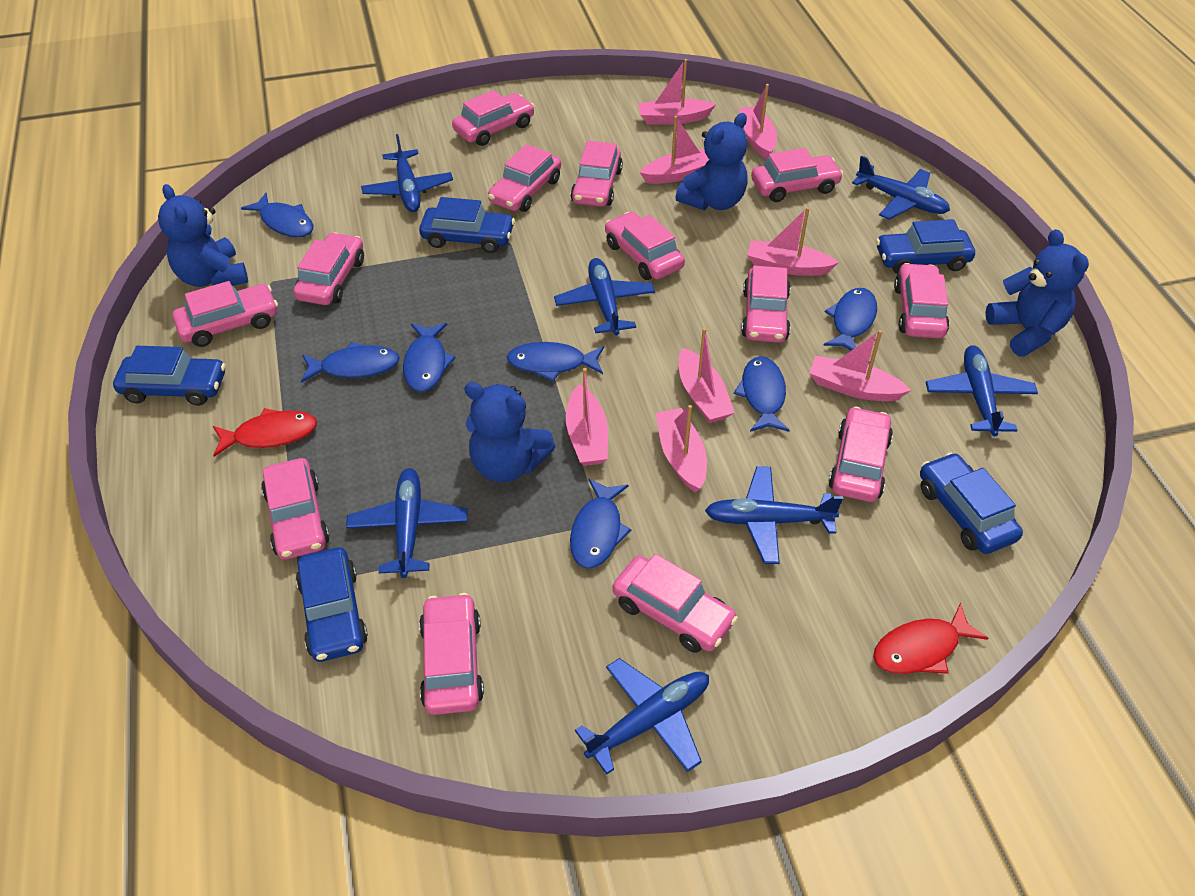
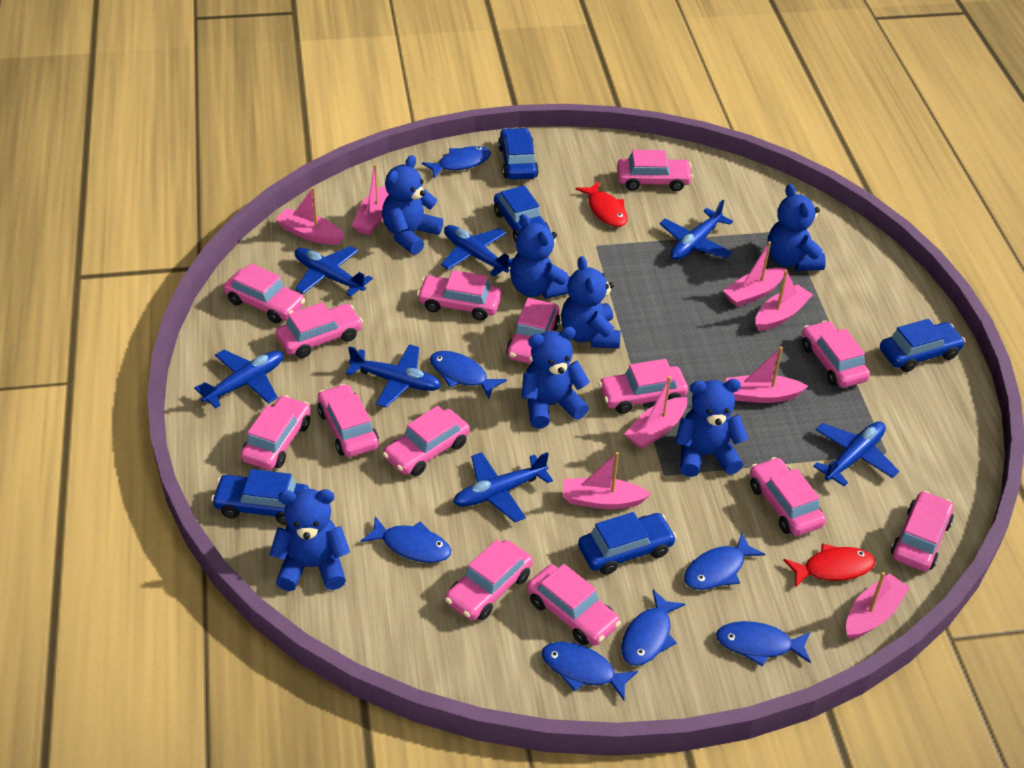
blue teddy bear: 4 -> 7
pink car: 13 -> 14

